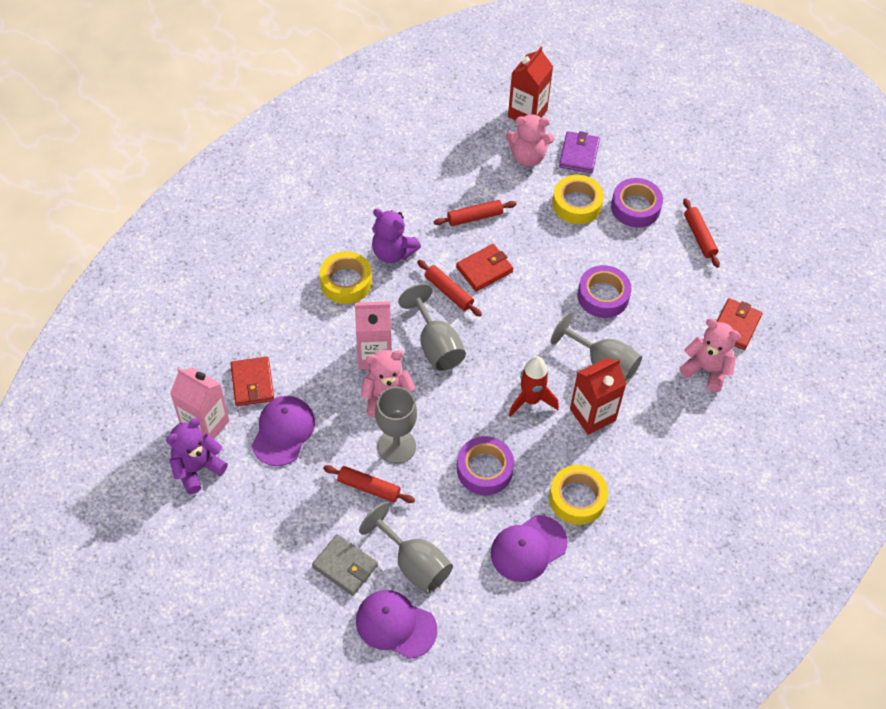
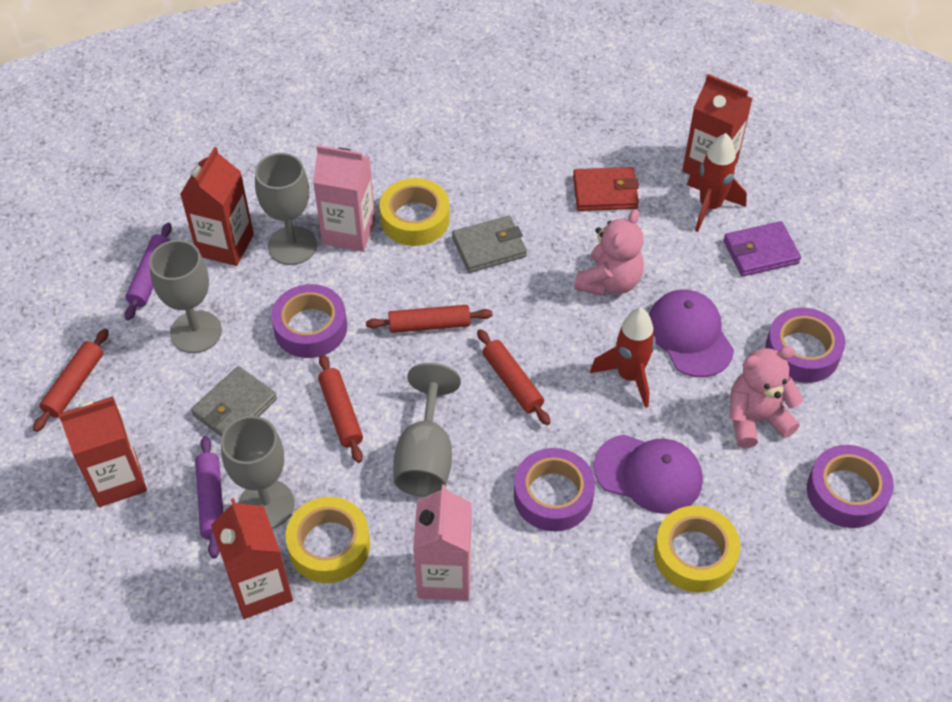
grey wallet: 1 -> 2
pink teddy bear: 3 -> 2
purple cap: 3 -> 2
purple rolling pin: 0 -> 2
purple tape: 3 -> 4
purple teddy bear: 2 -> 0
red carton: 2 -> 4
red rocket: 1 -> 2
red wallet: 3 -> 1

